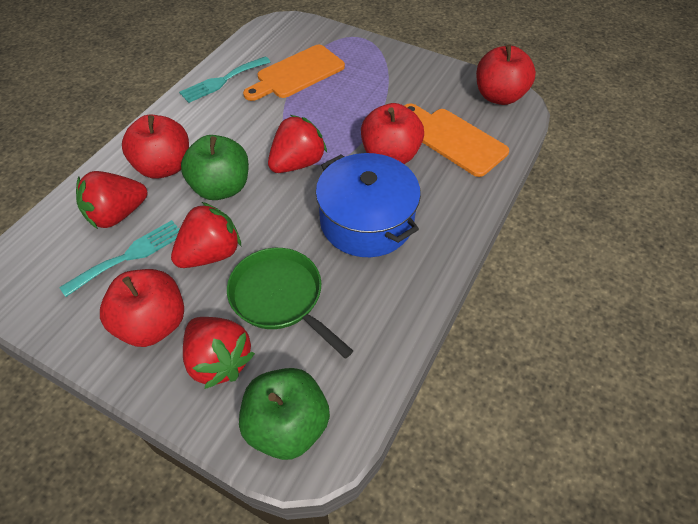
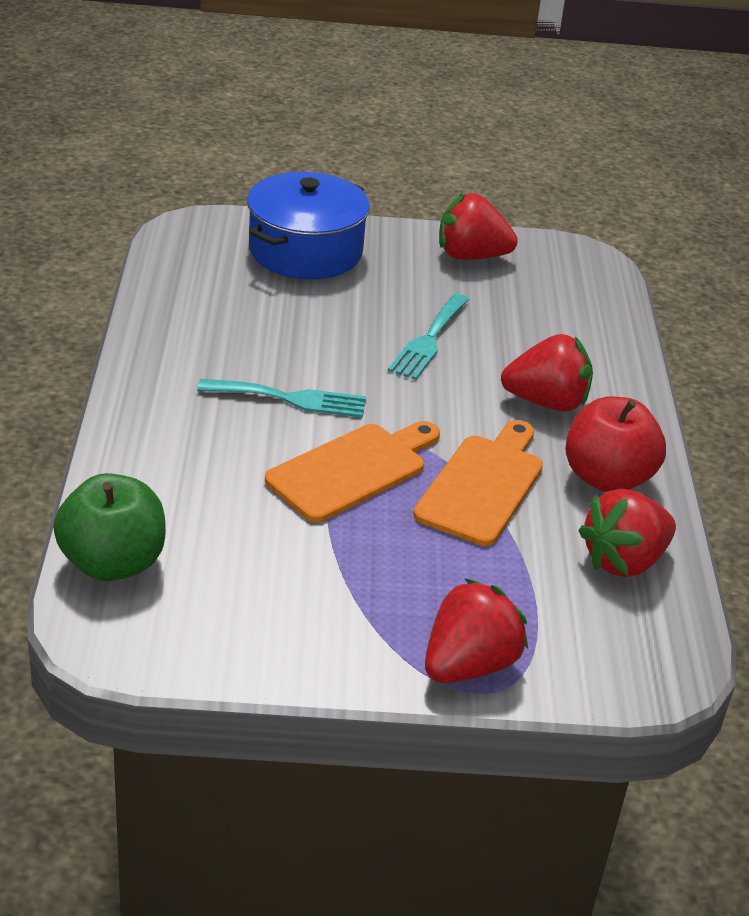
green apple: 2 -> 1
green pan: 1 -> 0
red apple: 4 -> 1

